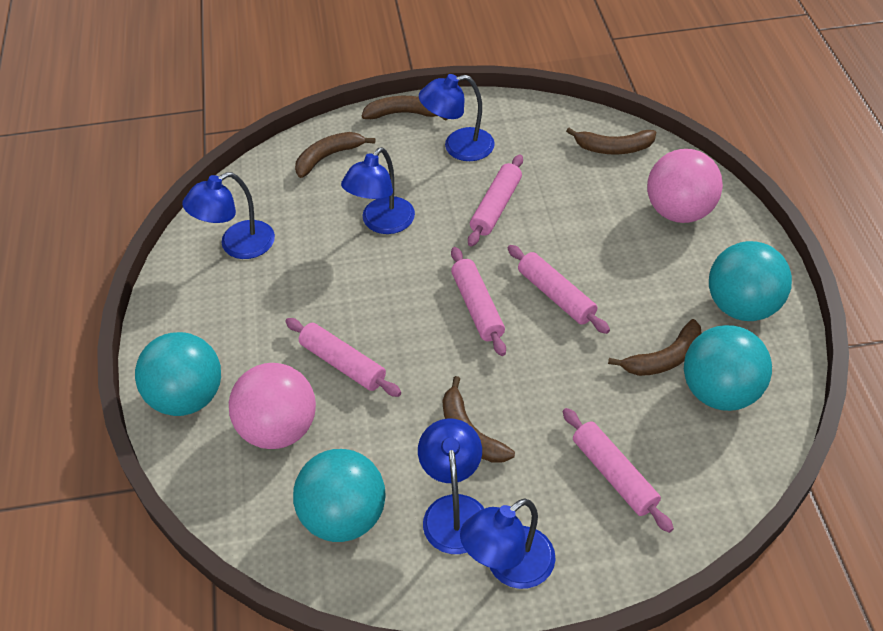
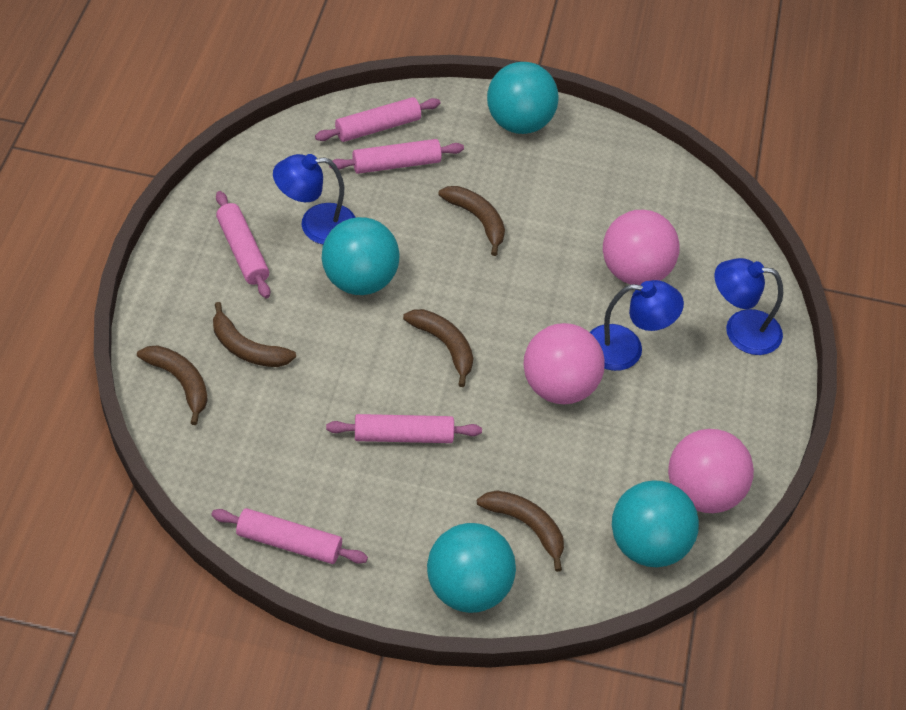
blue lamp: 5 -> 3
pink ball: 2 -> 3

